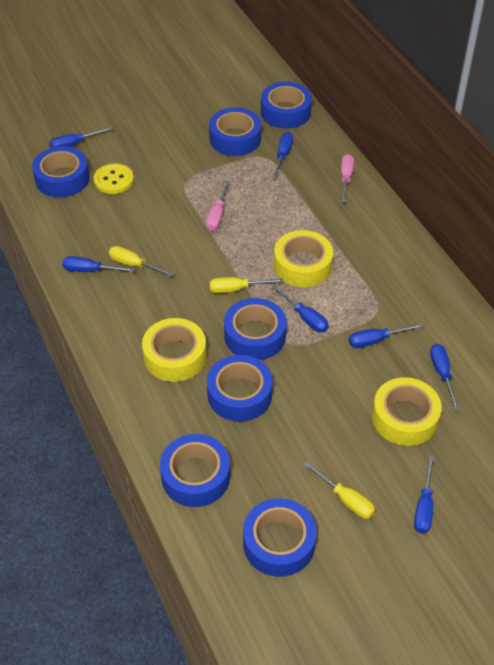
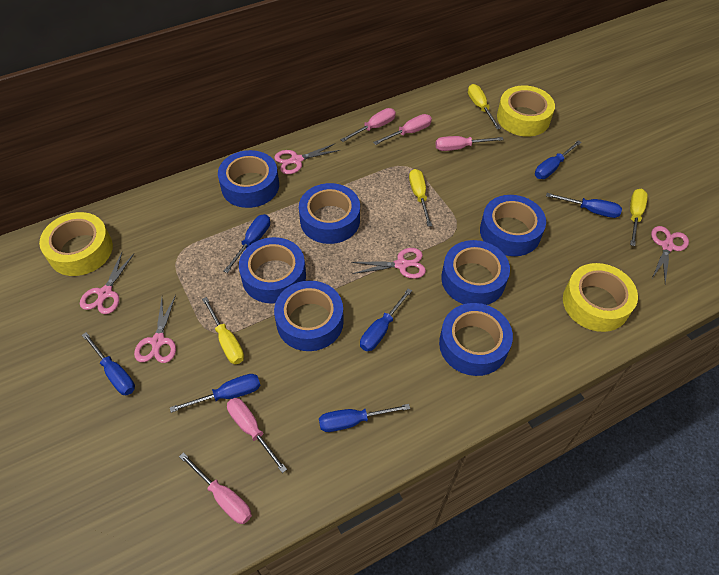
pink scissors: 0 -> 5
pink screwdriver: 2 -> 5
yellow button: 1 -> 0
yellow screwdriver: 3 -> 4

